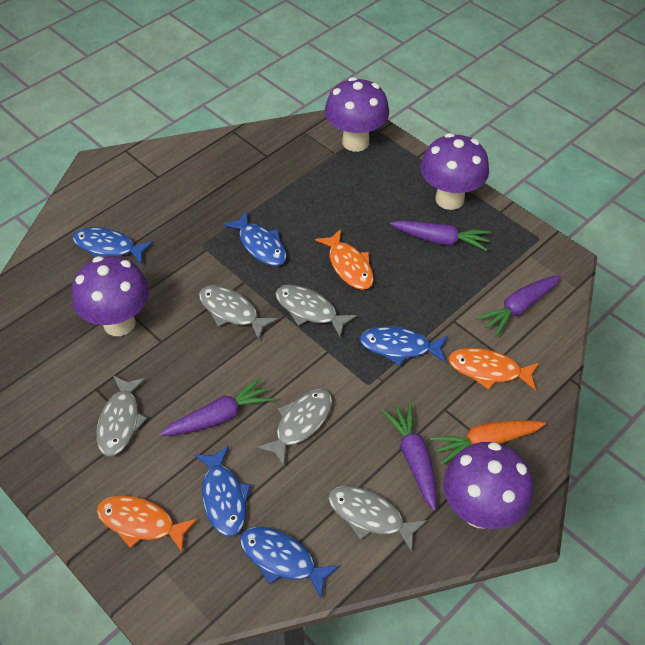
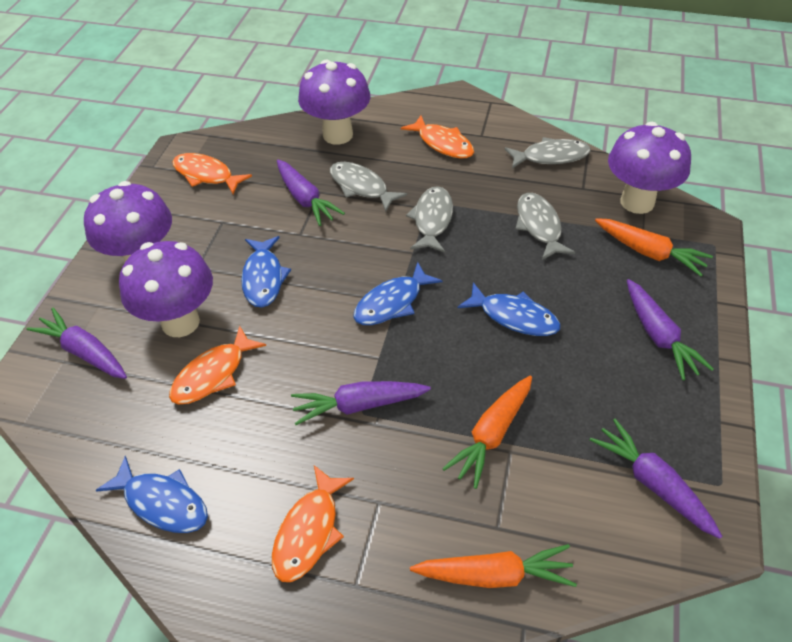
blue fish: 5 -> 4
grey fish: 5 -> 4
orange carrot: 1 -> 3
orange fish: 3 -> 4
purple carrot: 4 -> 5

